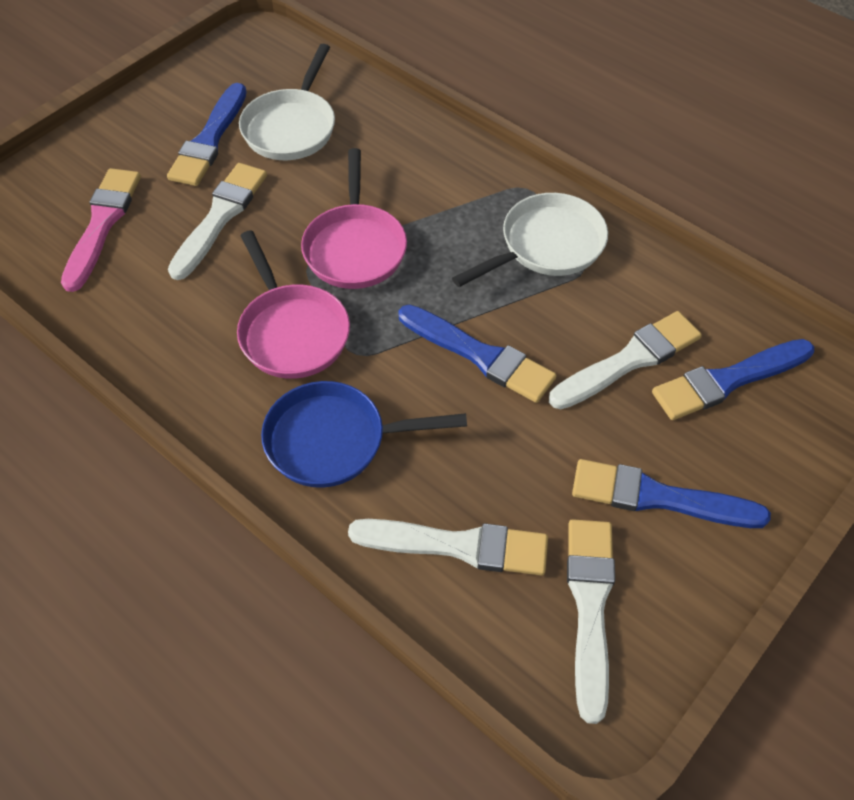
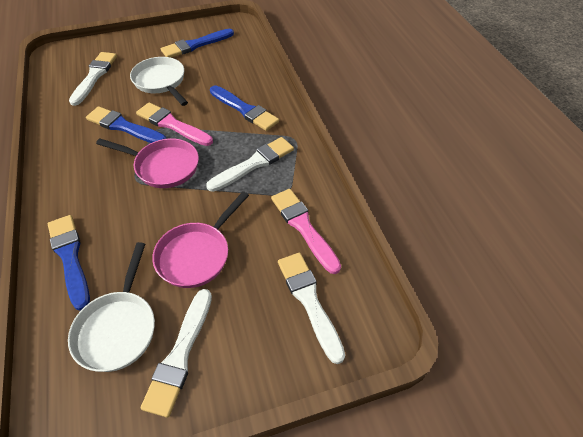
blue pan: 1 -> 0
pink brush: 1 -> 2

